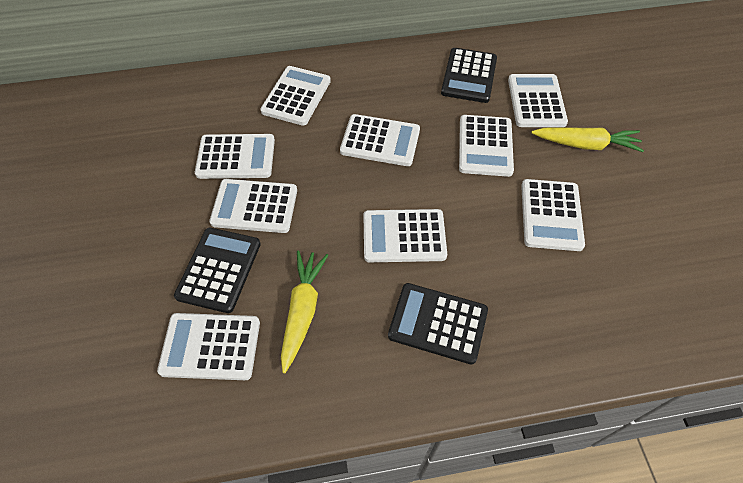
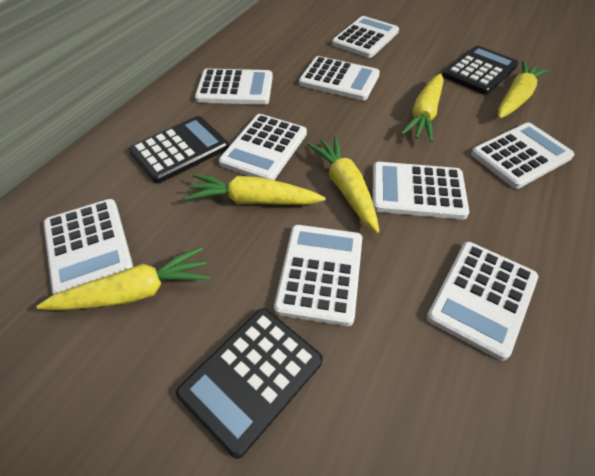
yellow carrot: 2 -> 5

